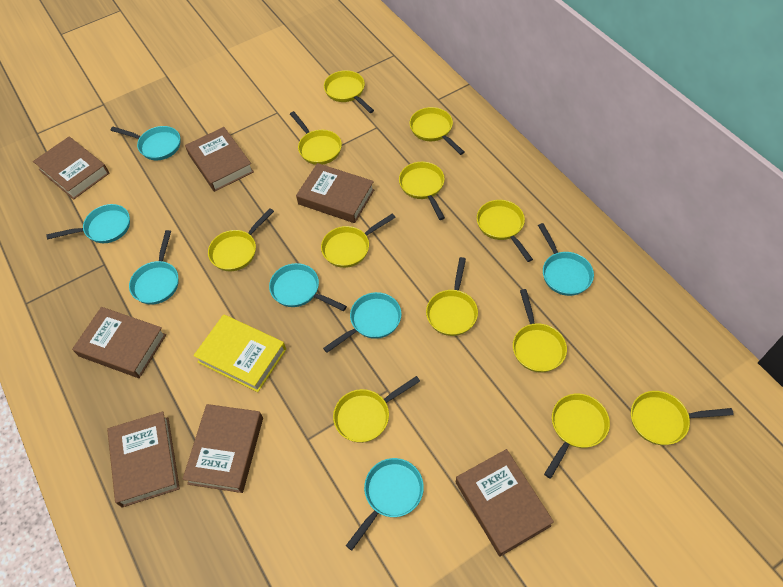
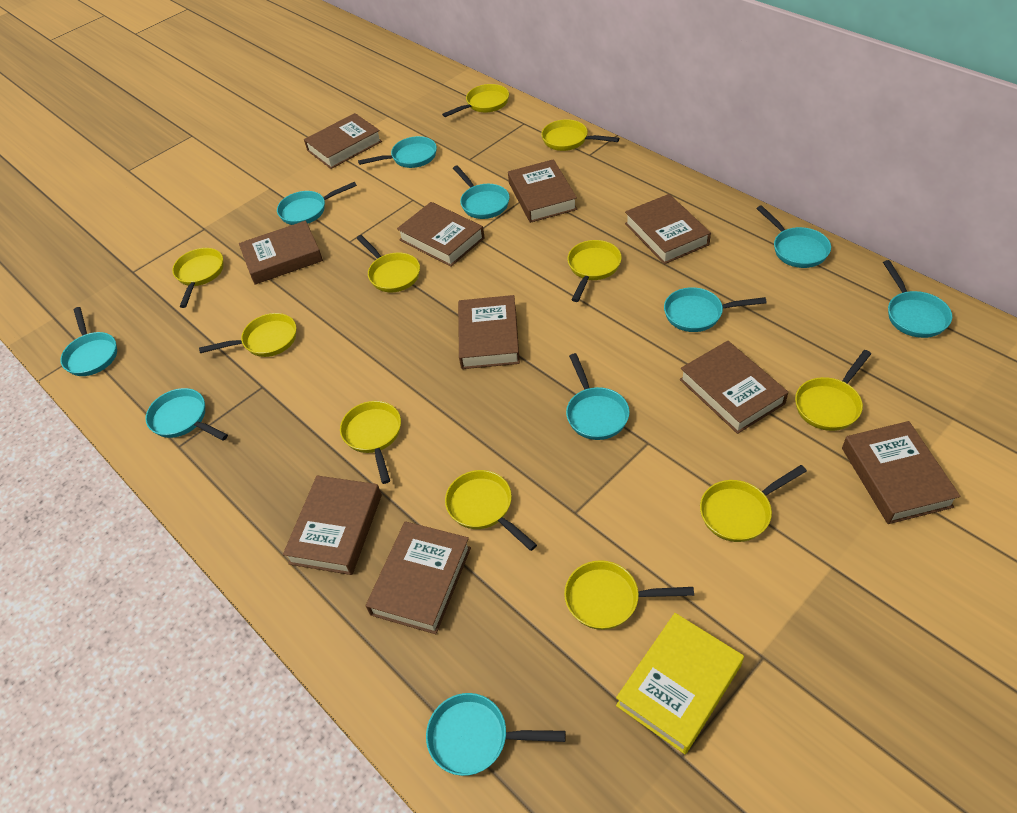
brown book: 7 -> 10
turquoise pan: 7 -> 10
yellow pan: 12 -> 11

